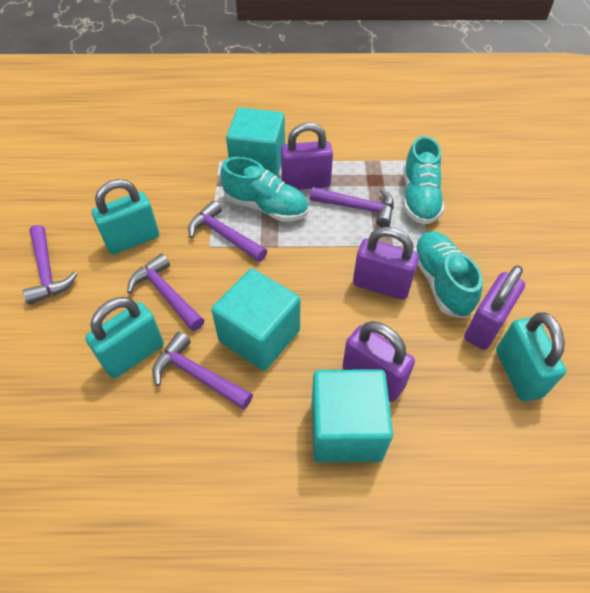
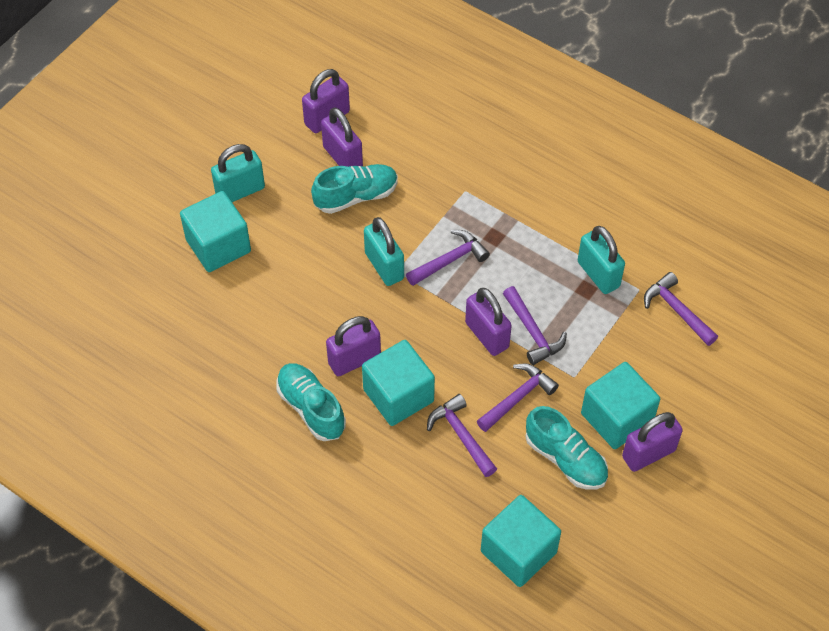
purple padlock: 4 -> 5
turquoise cube: 3 -> 4

